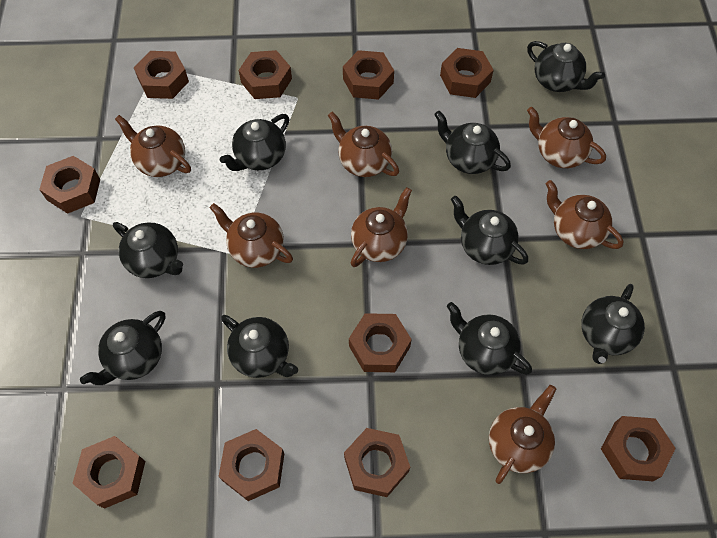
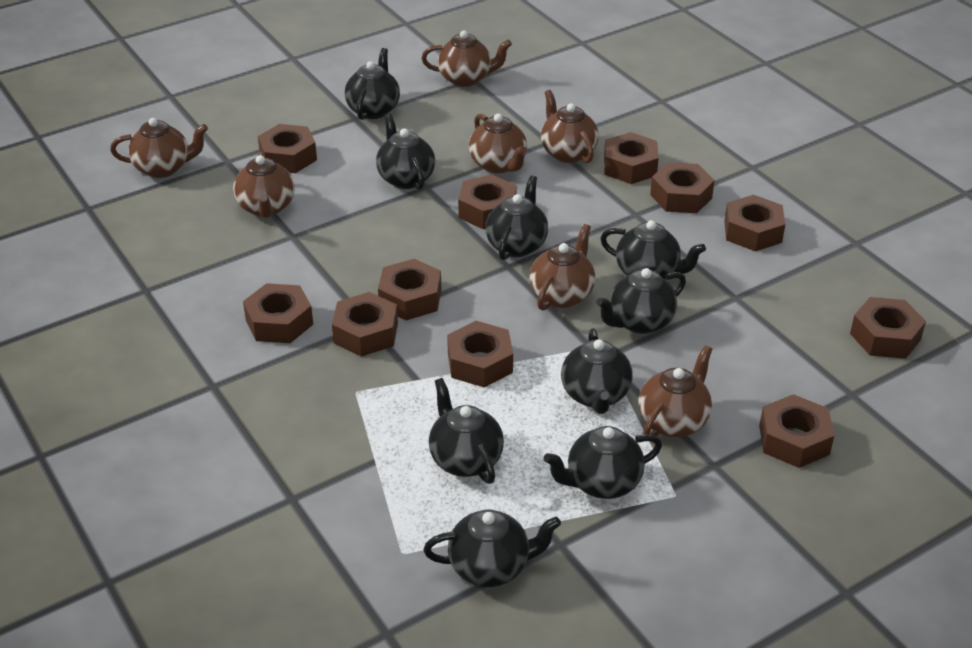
brown nut: 10 -> 11

